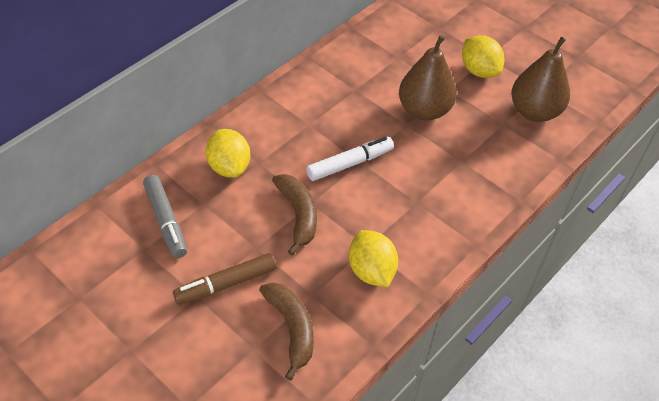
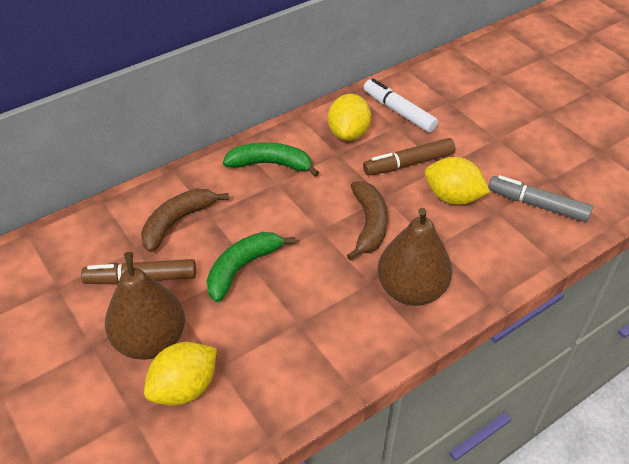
brown marker: 1 -> 2
green banana: 0 -> 2

